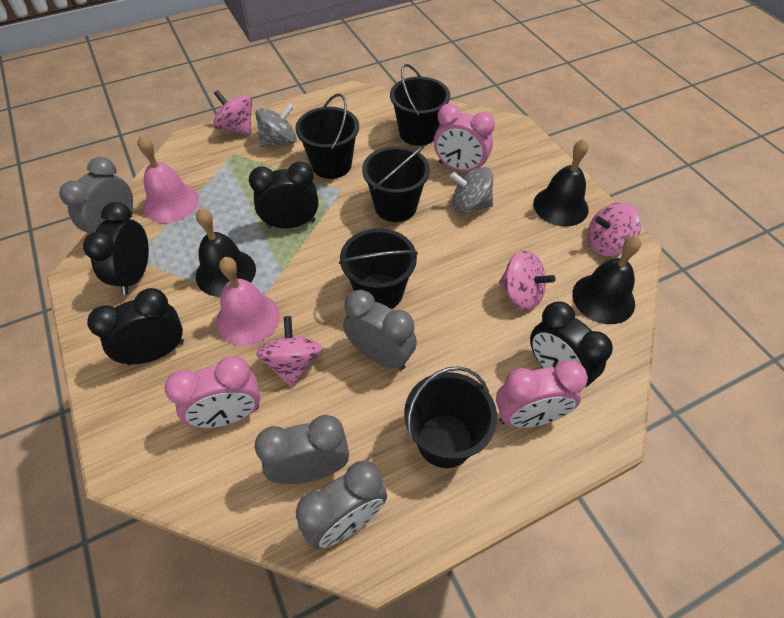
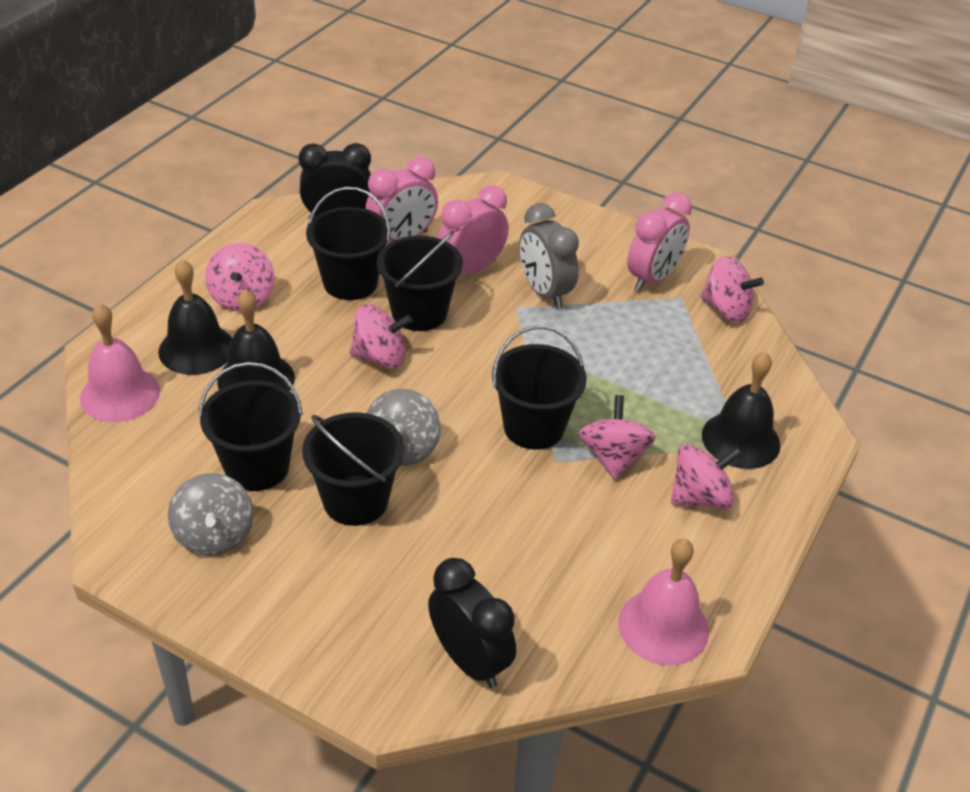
black clock: 4 -> 2
grey clock: 4 -> 1
pink spinning top: 4 -> 5

